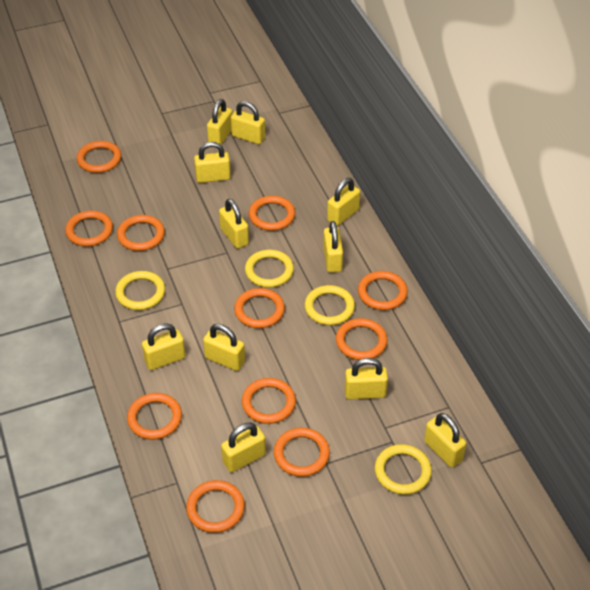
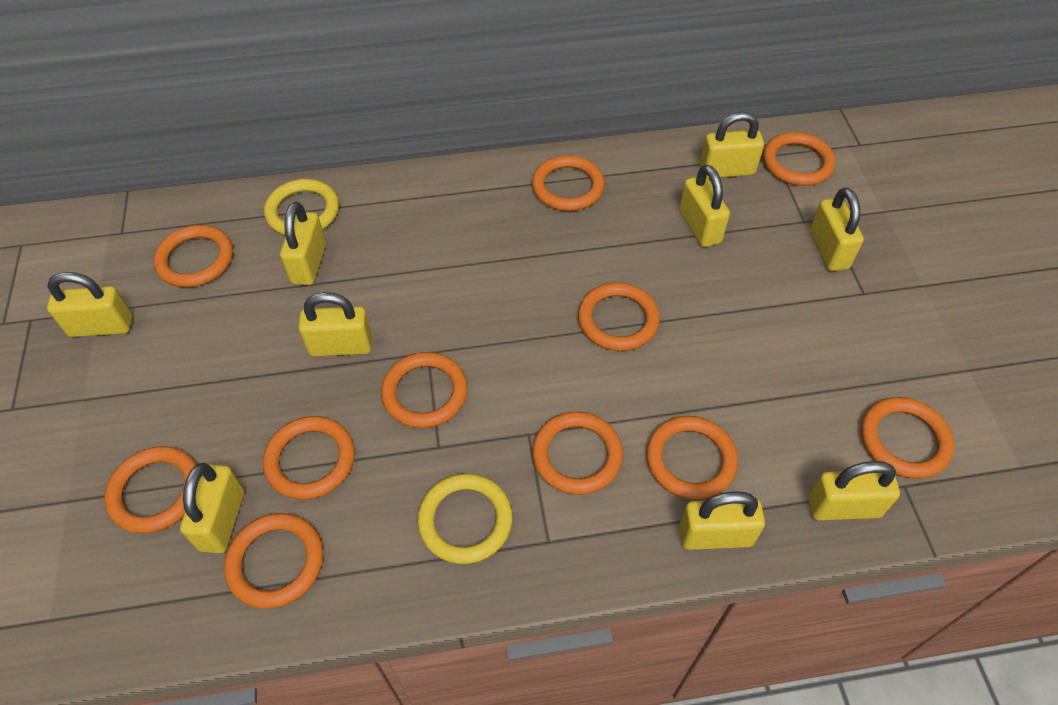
yellow padlock: 11 -> 9
yellow ring: 4 -> 2

